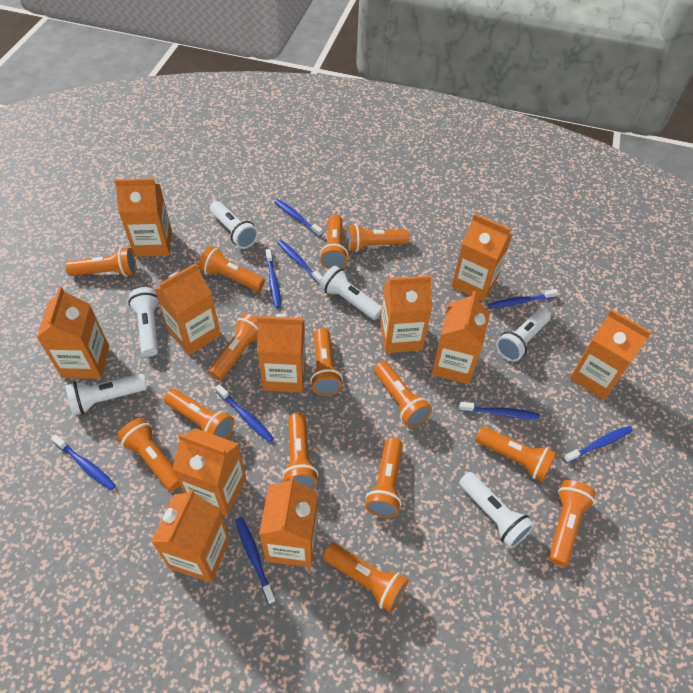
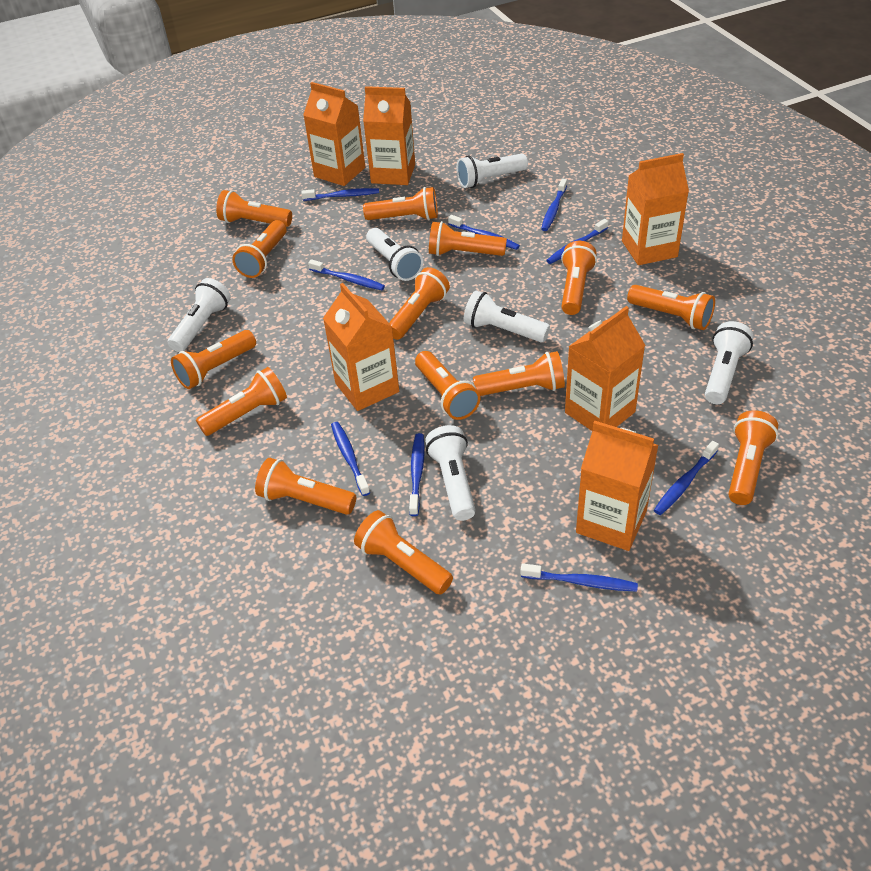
orange carton: 11 -> 6

